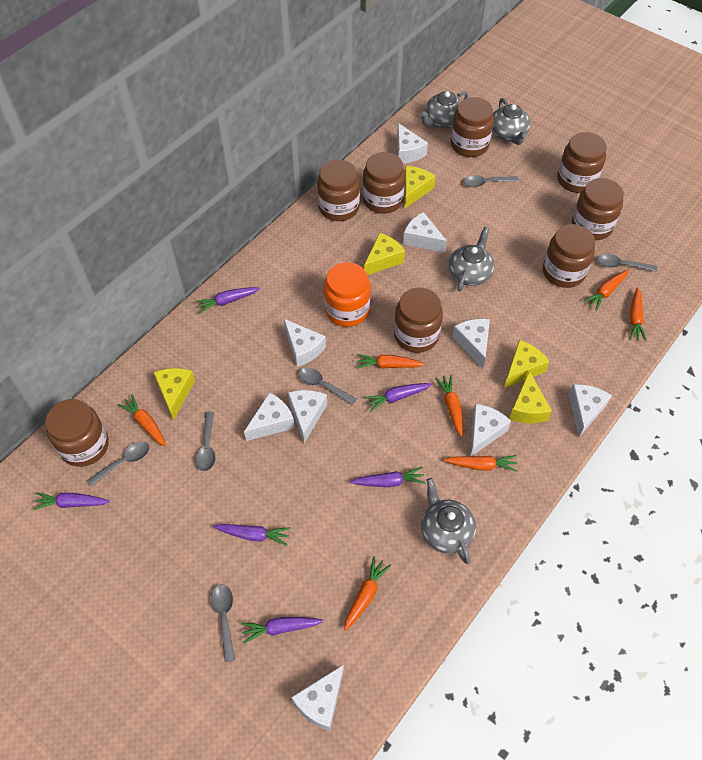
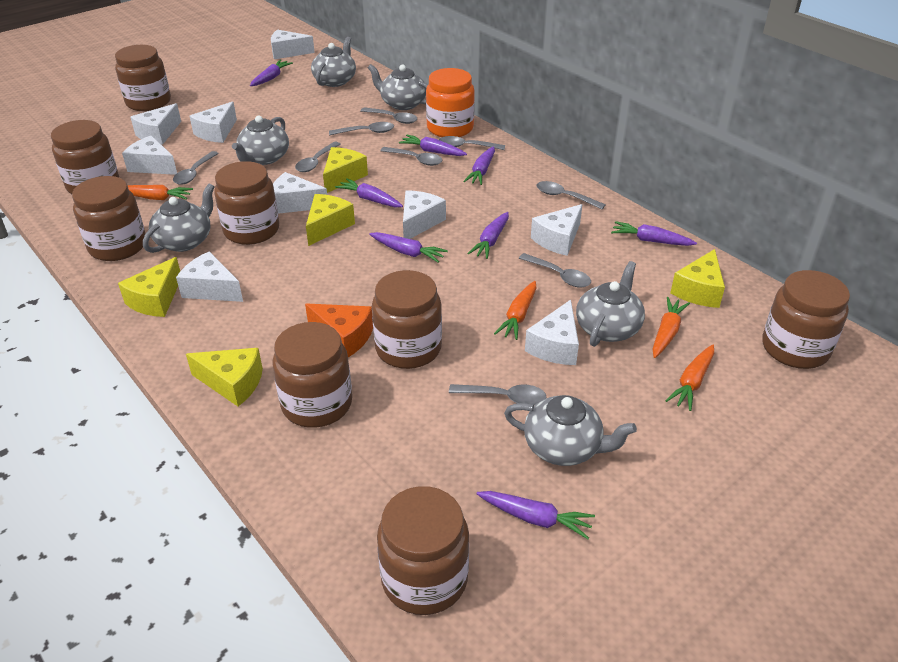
grey spoon: 6 -> 9
grey teapot: 4 -> 6
orange carrot: 7 -> 4
orange cheese: 0 -> 1
purple carrot: 6 -> 8

